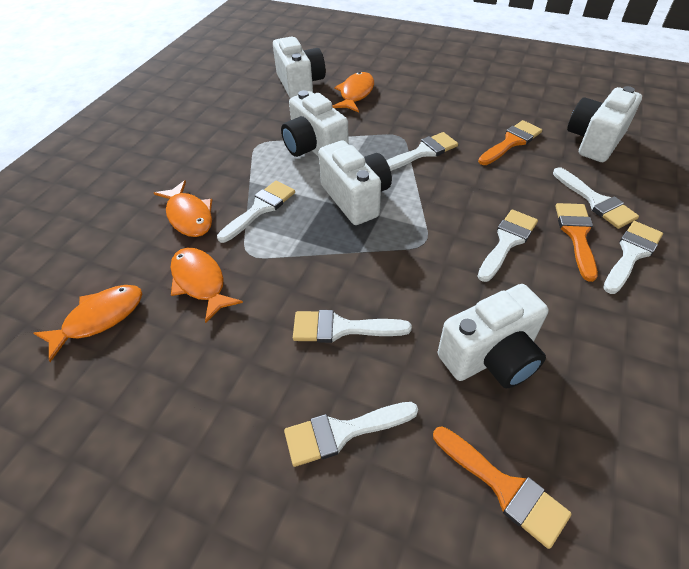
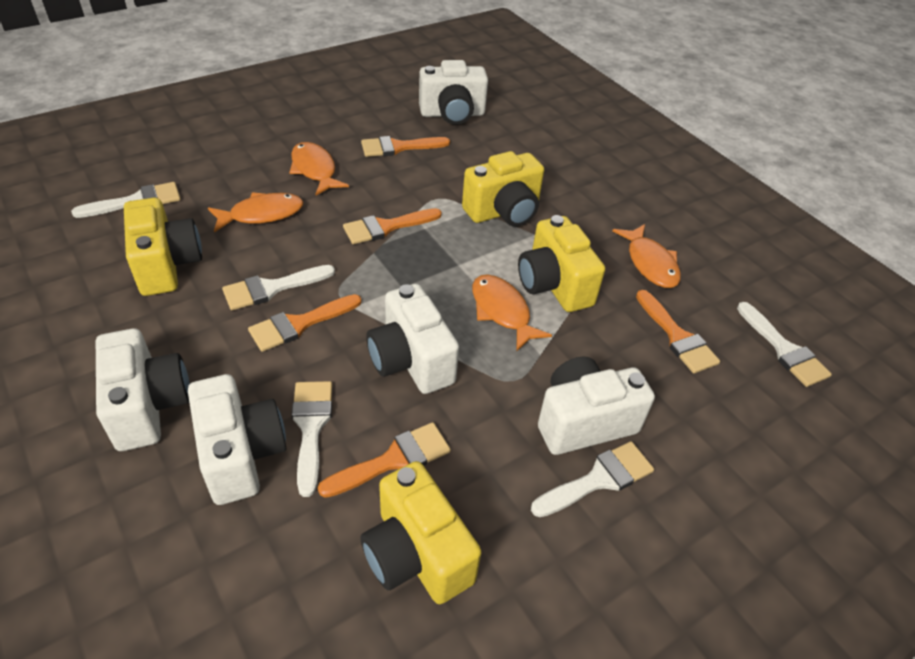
orange brush: 3 -> 5
white brush: 7 -> 5
yellow camera: 0 -> 4

